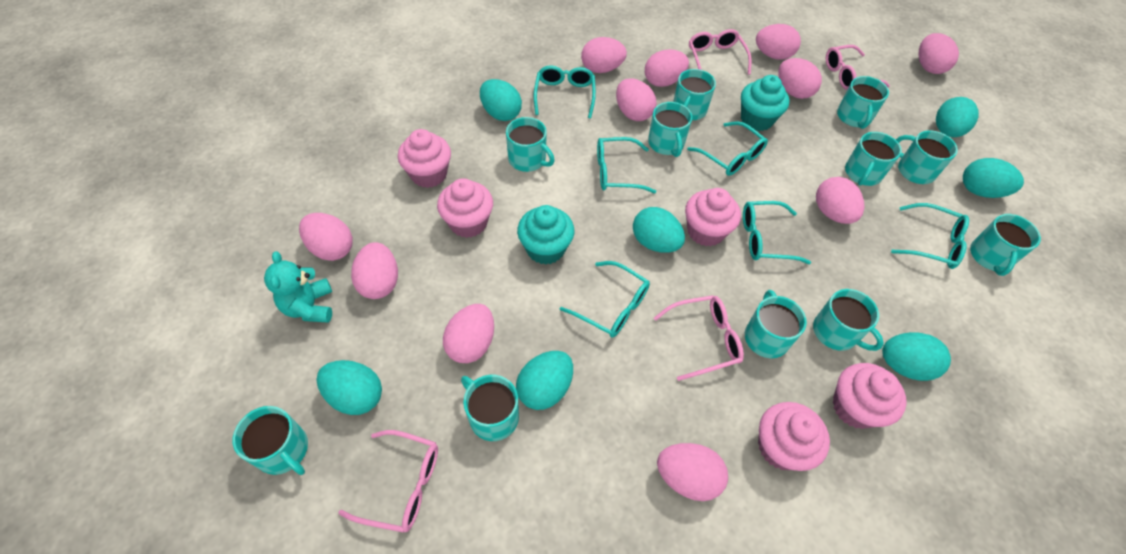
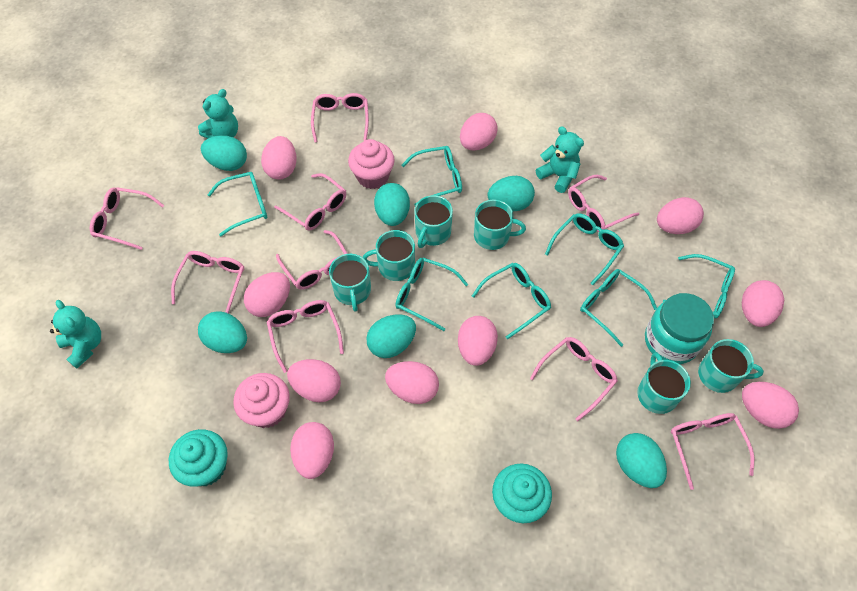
pink cupcake: 5 -> 2
pink egg: 11 -> 10
pink glasses: 4 -> 9
turquoise egg: 7 -> 6
turquoise glasses: 6 -> 7
turquoise jar: 0 -> 1
turquoise mug: 11 -> 6
turquoise teddy bear: 1 -> 3

